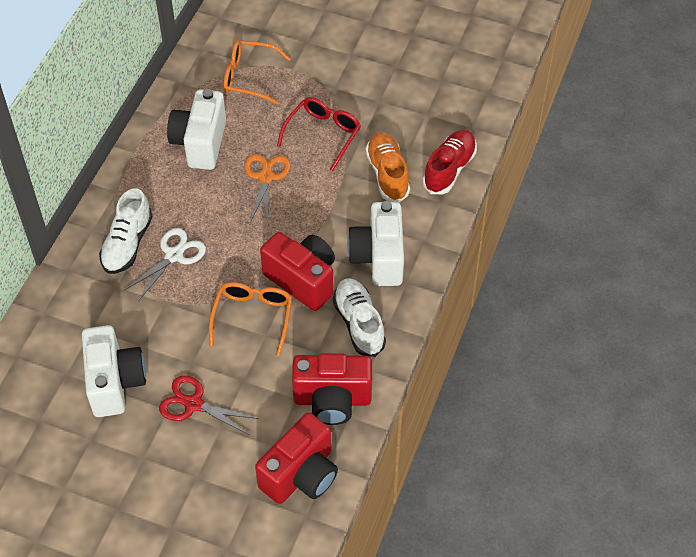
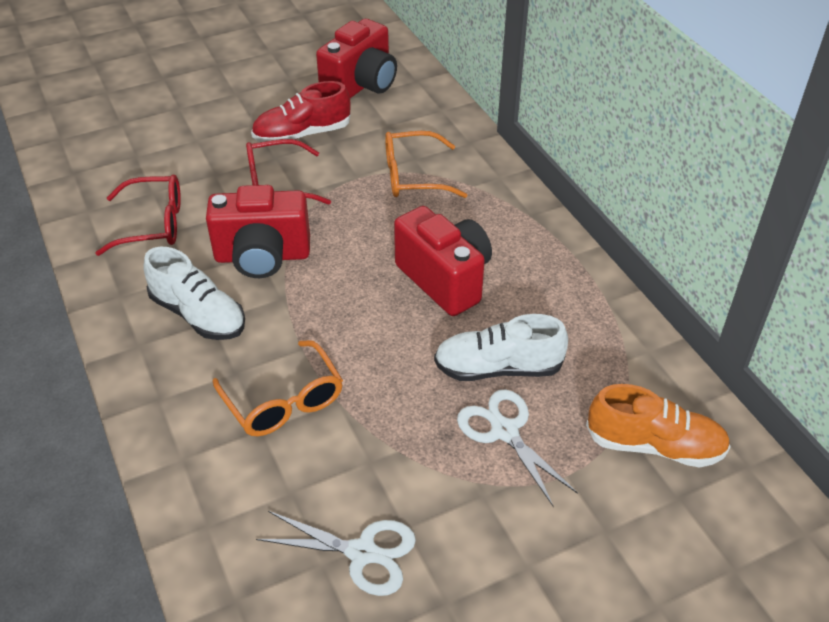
orange scissors: 1 -> 0
red glasses: 1 -> 2
red scissors: 1 -> 0
white camera: 3 -> 0
white scissors: 1 -> 2

